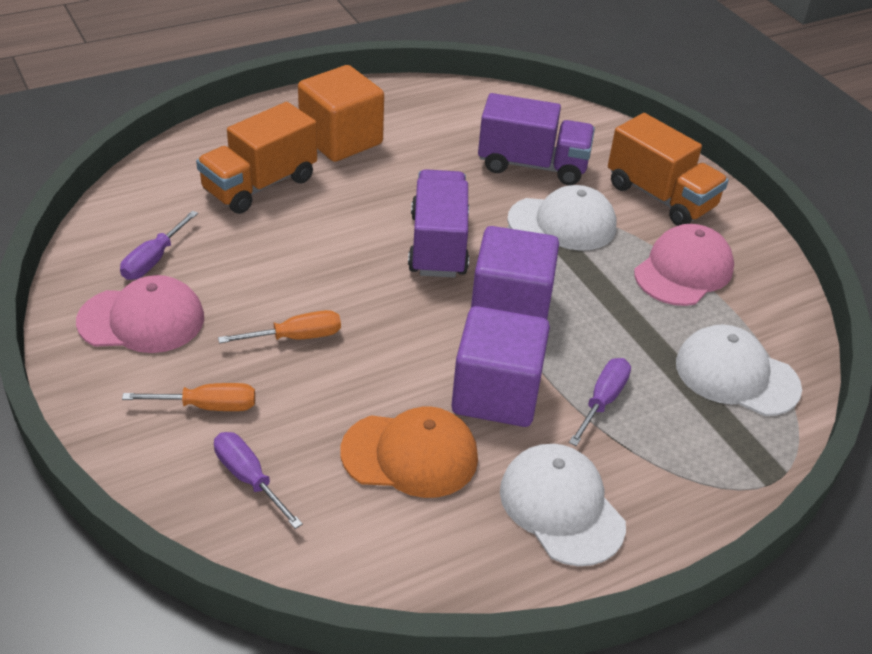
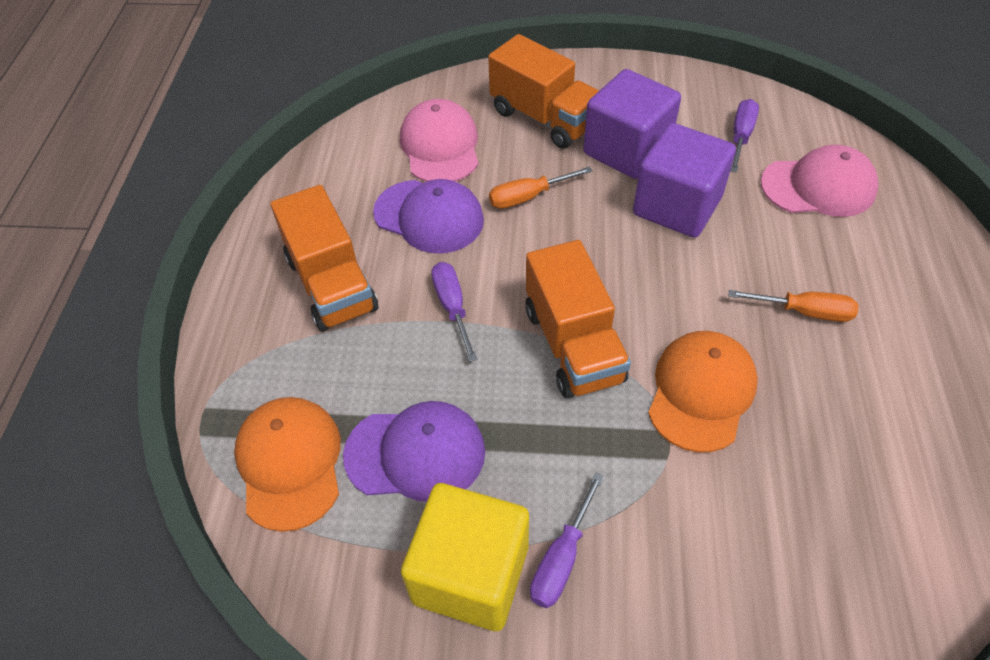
orange cap: 1 -> 2
orange cube: 1 -> 0
orange truck: 2 -> 3
purple cap: 0 -> 2
purple truck: 2 -> 0
white cap: 3 -> 0
yellow cube: 0 -> 1

